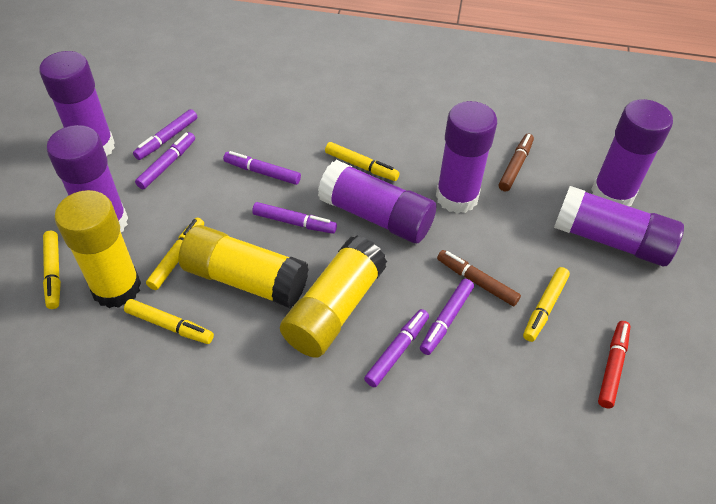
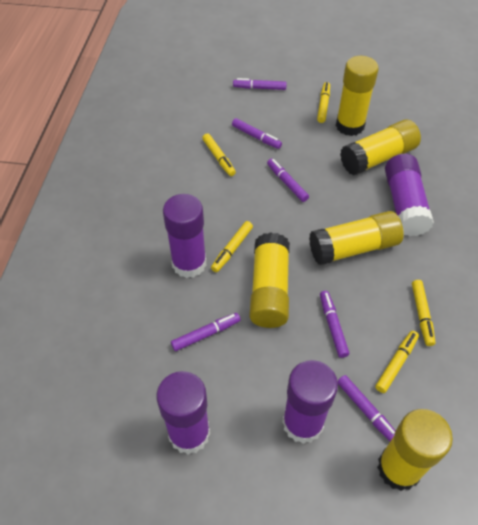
brown marker: 2 -> 0
purple glue stick: 6 -> 4
red marker: 1 -> 0
yellow glue stick: 3 -> 5

